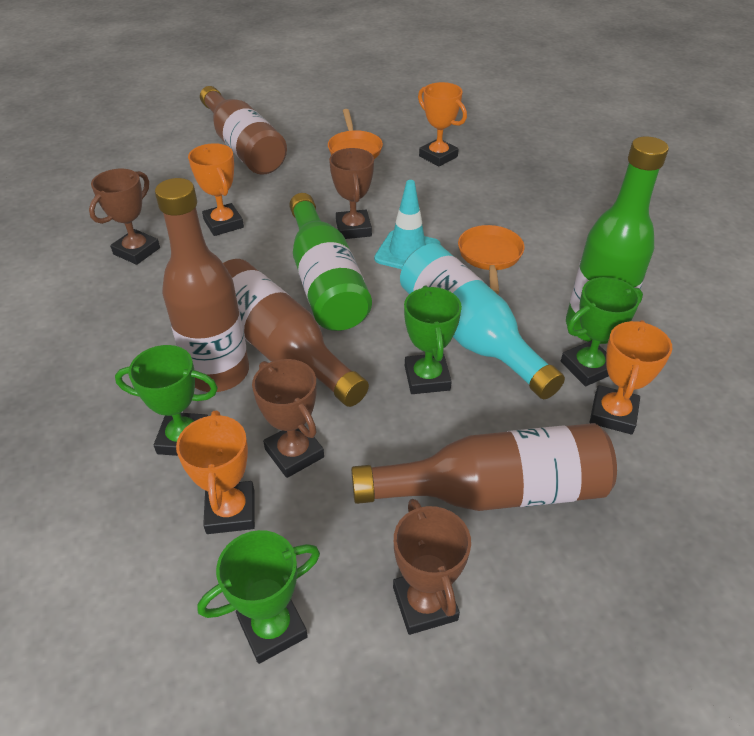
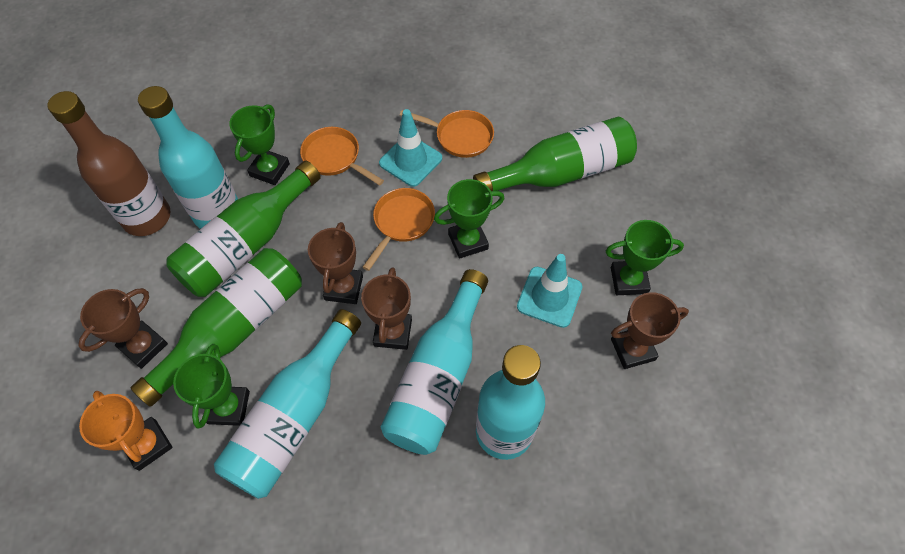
brown bottle: 4 -> 1
green bottle: 2 -> 3
orange pan: 2 -> 3
orange trophy: 4 -> 1
turquoise bottle: 1 -> 4
turquoise traffic cone: 1 -> 2

